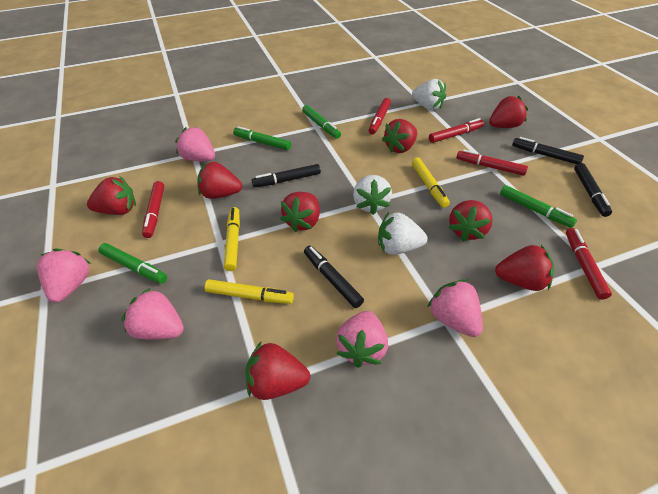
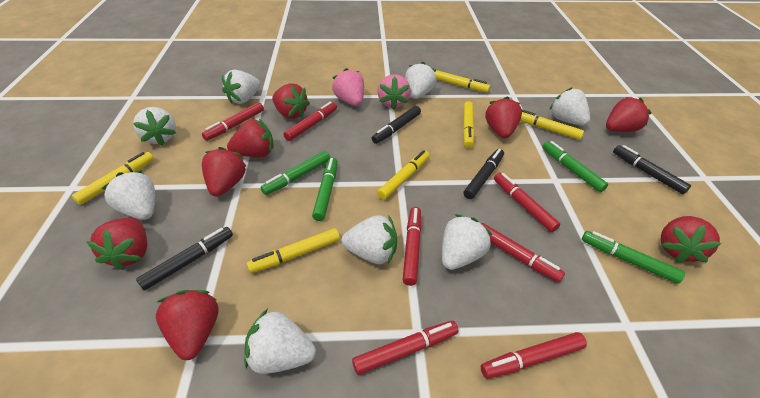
pink strawberry: 5 -> 2
red marker: 5 -> 7
white strawberry: 3 -> 8
yellow marker: 3 -> 6

